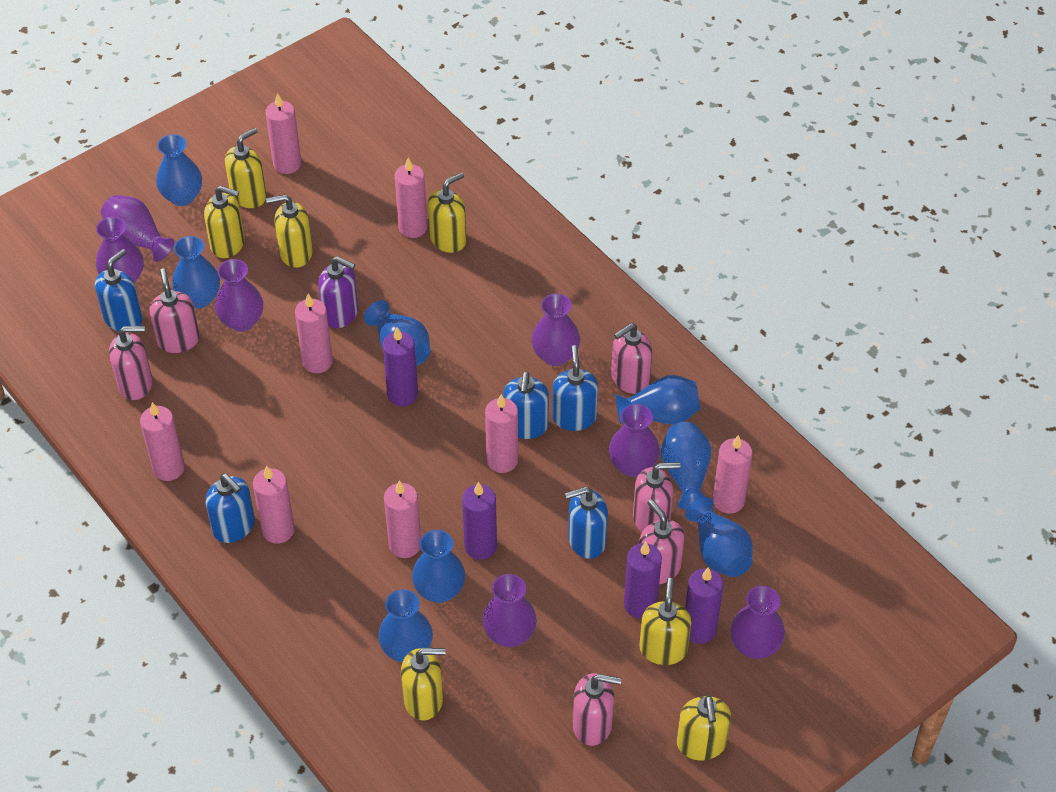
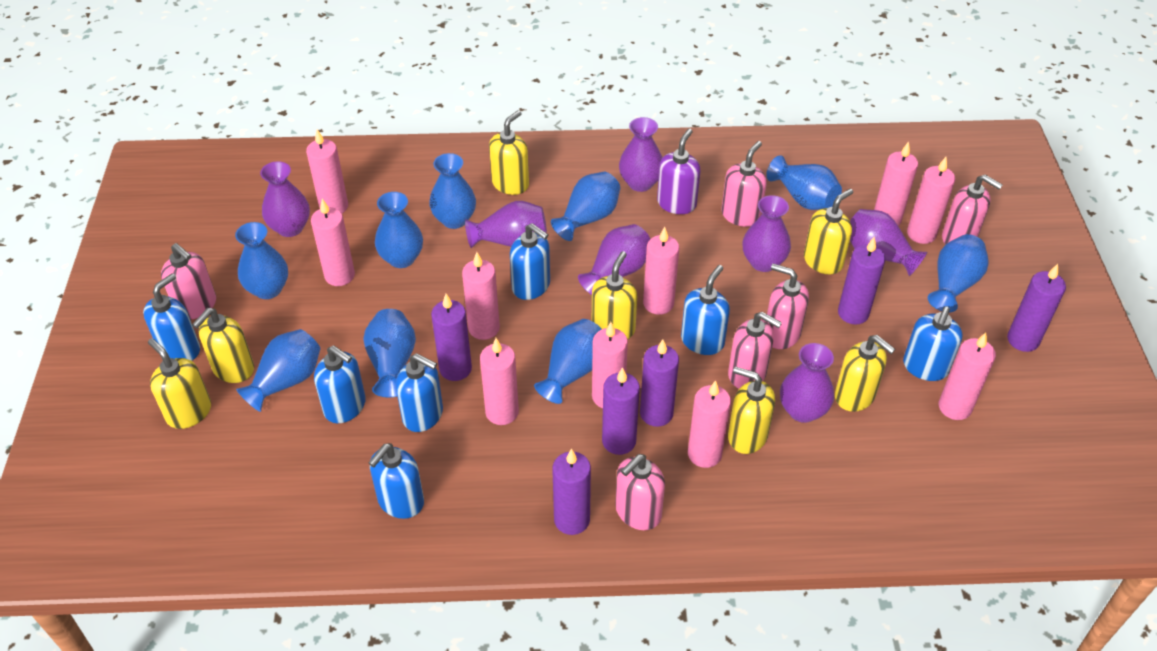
blue soap dispenser: 5 -> 7
blue vase: 8 -> 9
pink candle: 8 -> 10
purple candle: 4 -> 6

